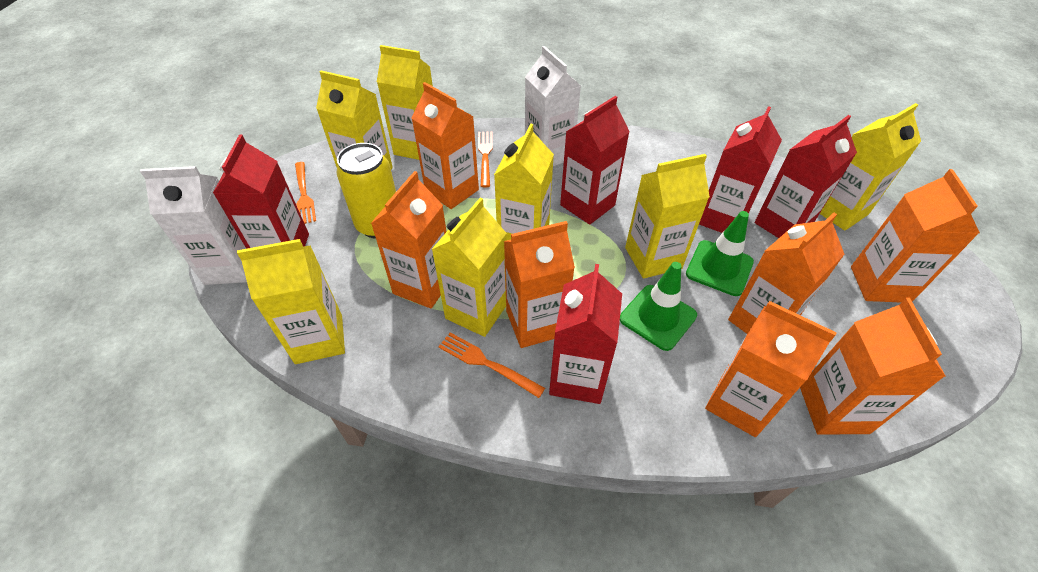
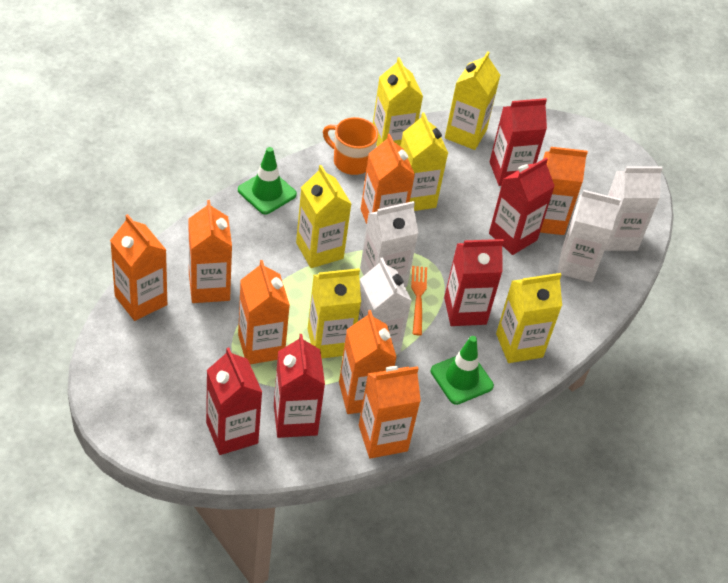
orange fork: 3 -> 1
orange mug: 0 -> 1
white carton: 2 -> 4
yellow can: 1 -> 0
yellow carton: 7 -> 6

